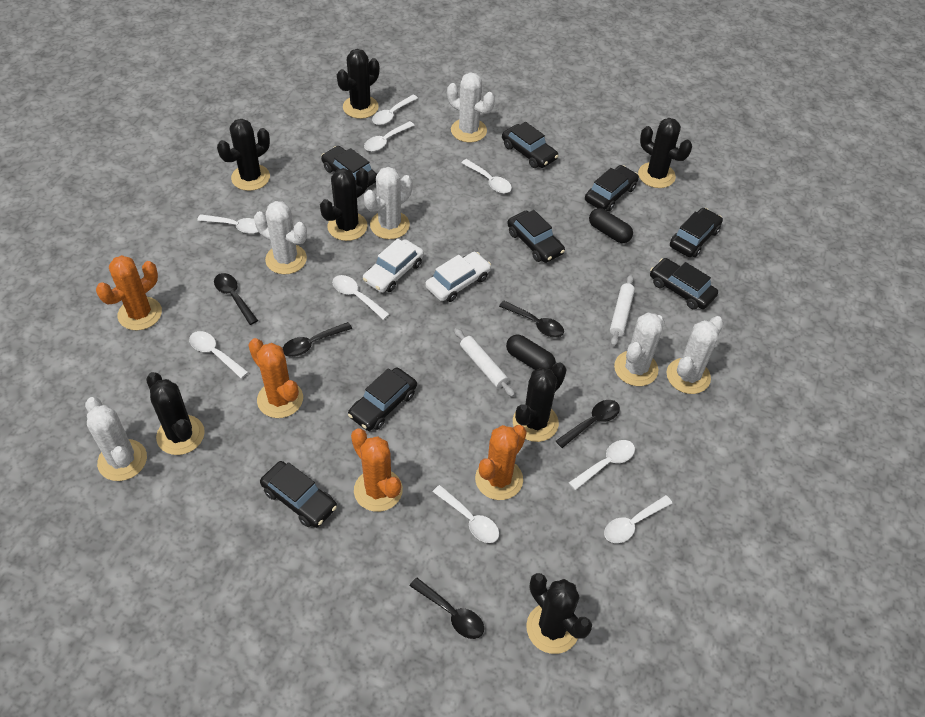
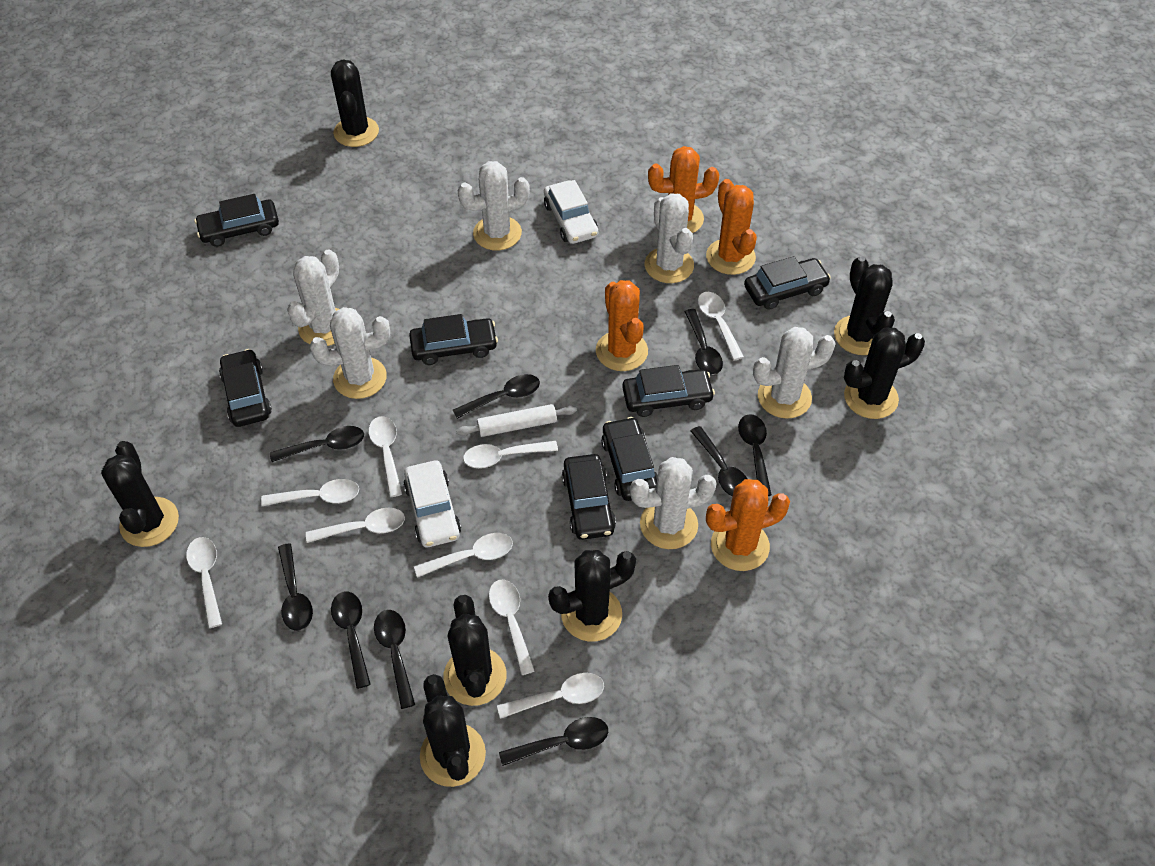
black capsule: 2 -> 0
black car: 8 -> 7
black spoon: 5 -> 9
white rolling pin: 2 -> 1

